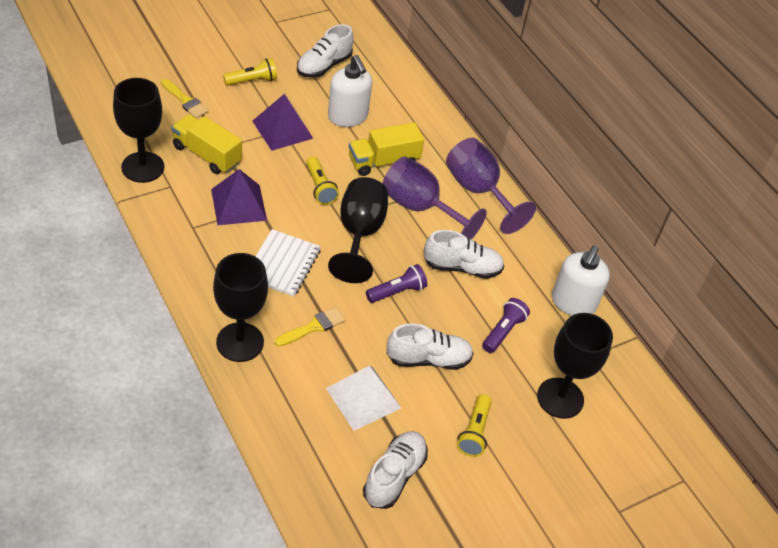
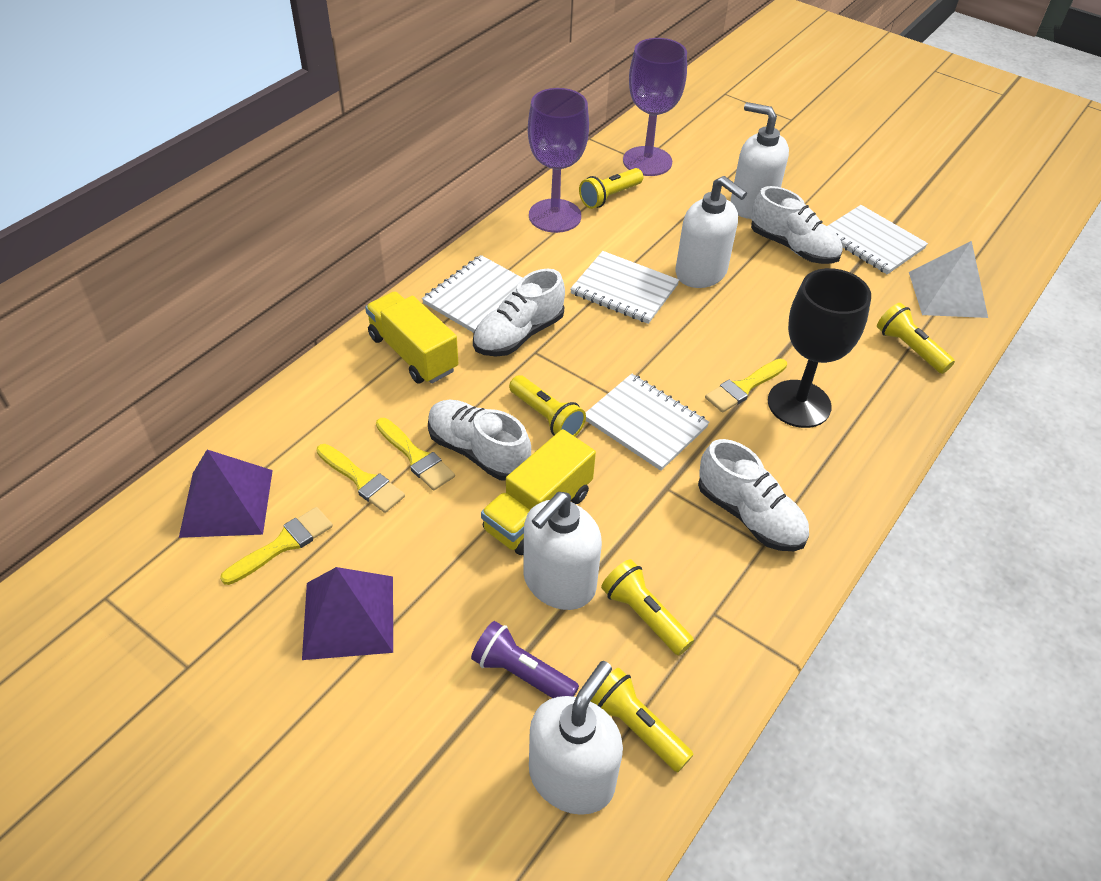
black goblet: 4 -> 1
purple flashlight: 2 -> 1
white notebook: 1 -> 4
white soap dispenser: 2 -> 4
yellow brush: 2 -> 4
yellow flashlight: 3 -> 5

